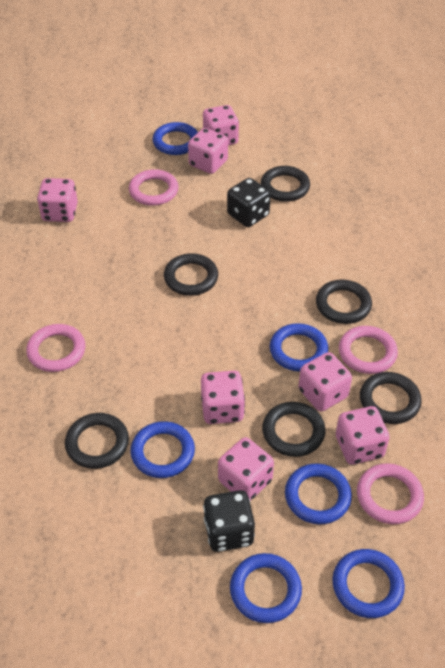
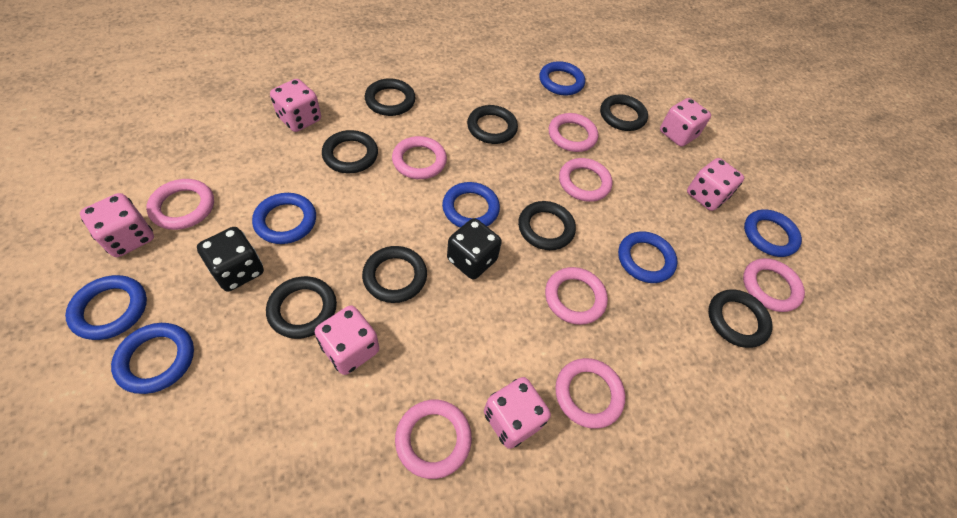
black ring: 6 -> 8
blue ring: 6 -> 7
pink dice: 7 -> 6
pink ring: 4 -> 8

